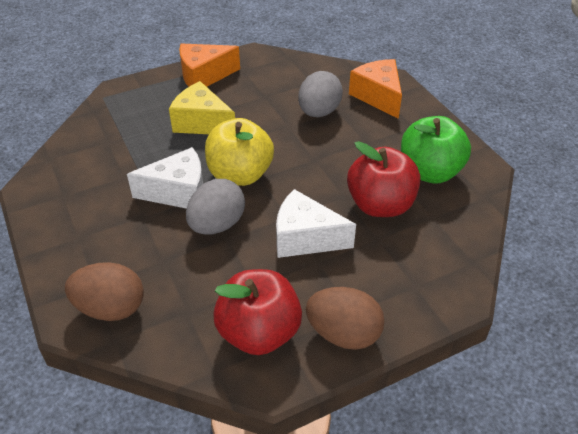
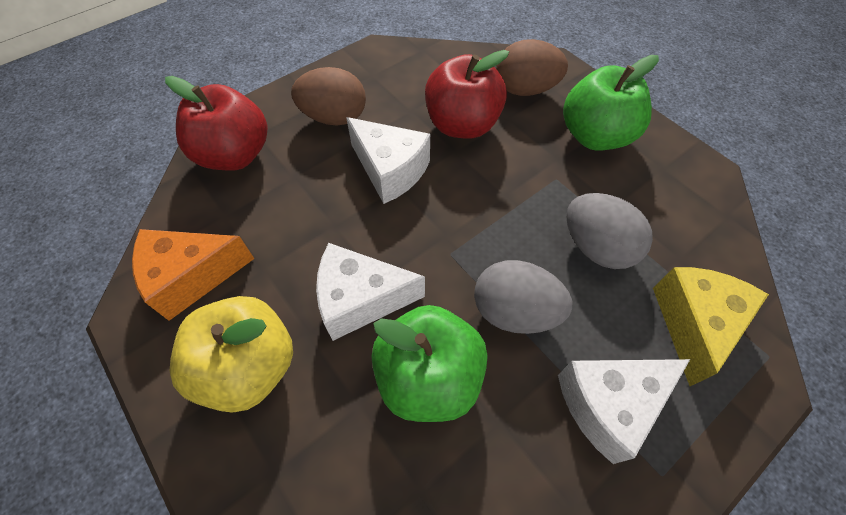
green apple: 1 -> 2
orange cheese: 2 -> 1
white cheese: 2 -> 3

